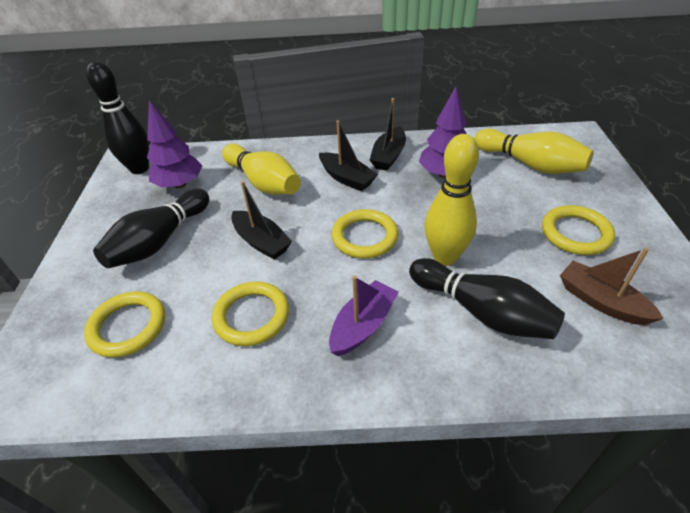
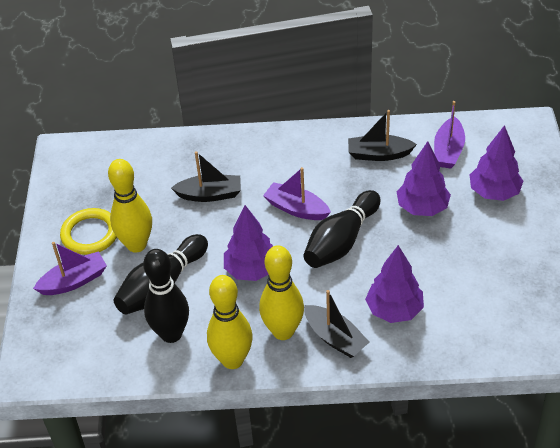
brown boat: 1 -> 0
purple boat: 1 -> 3
purple tree: 2 -> 4
yellow ring: 4 -> 1

